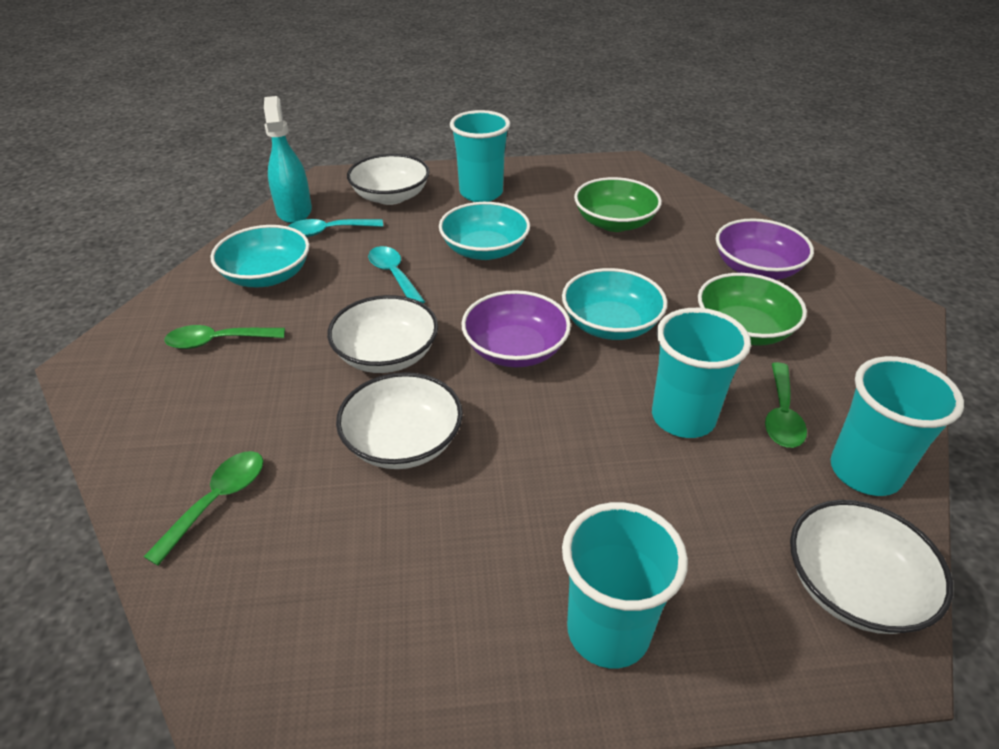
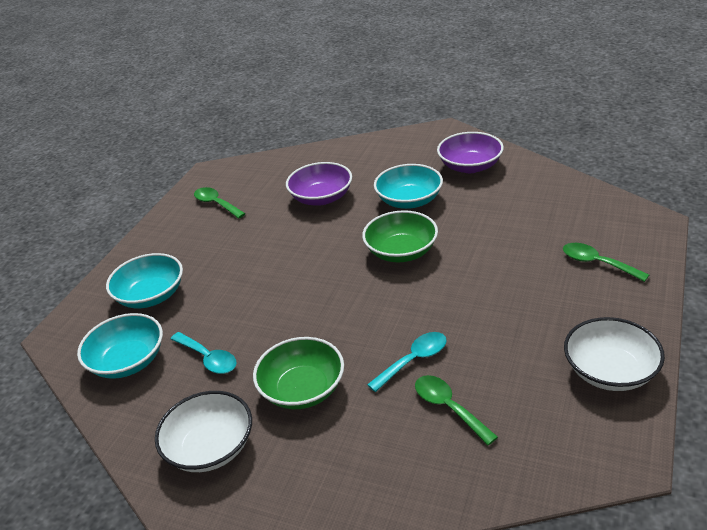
turquoise cup: 4 -> 0
turquoise spray bottle: 1 -> 0
white bowl: 4 -> 2

